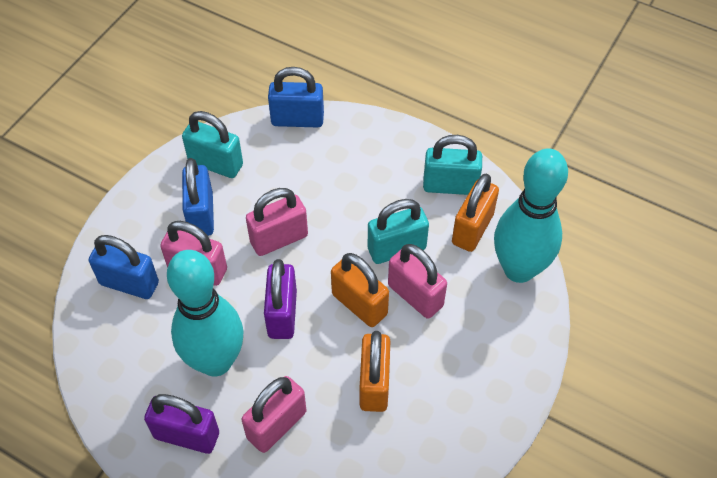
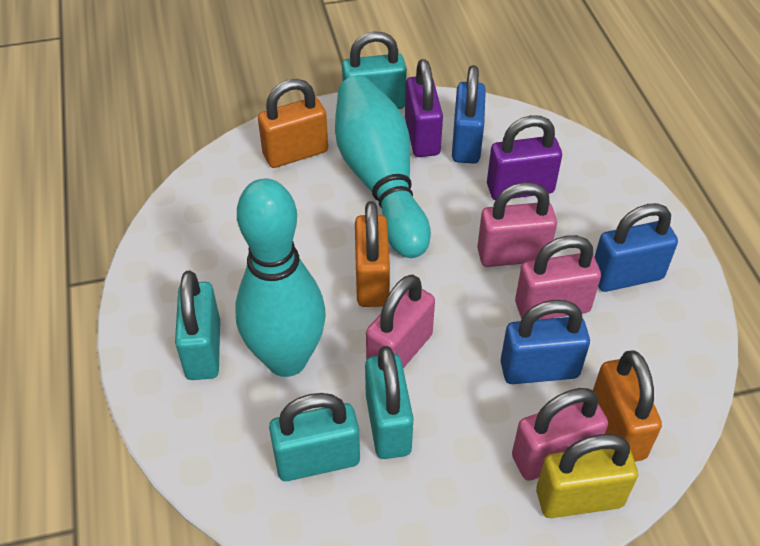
turquoise padlock: 3 -> 4
yellow padlock: 0 -> 1

